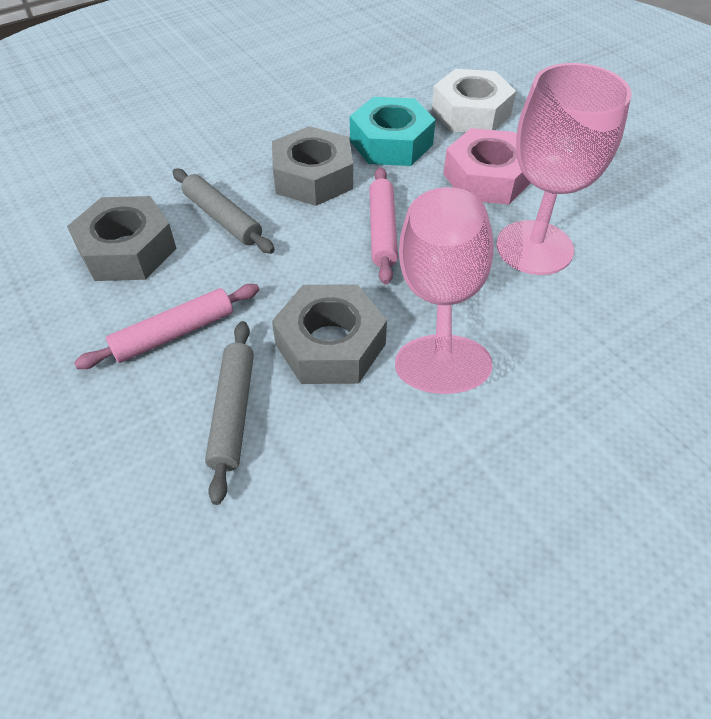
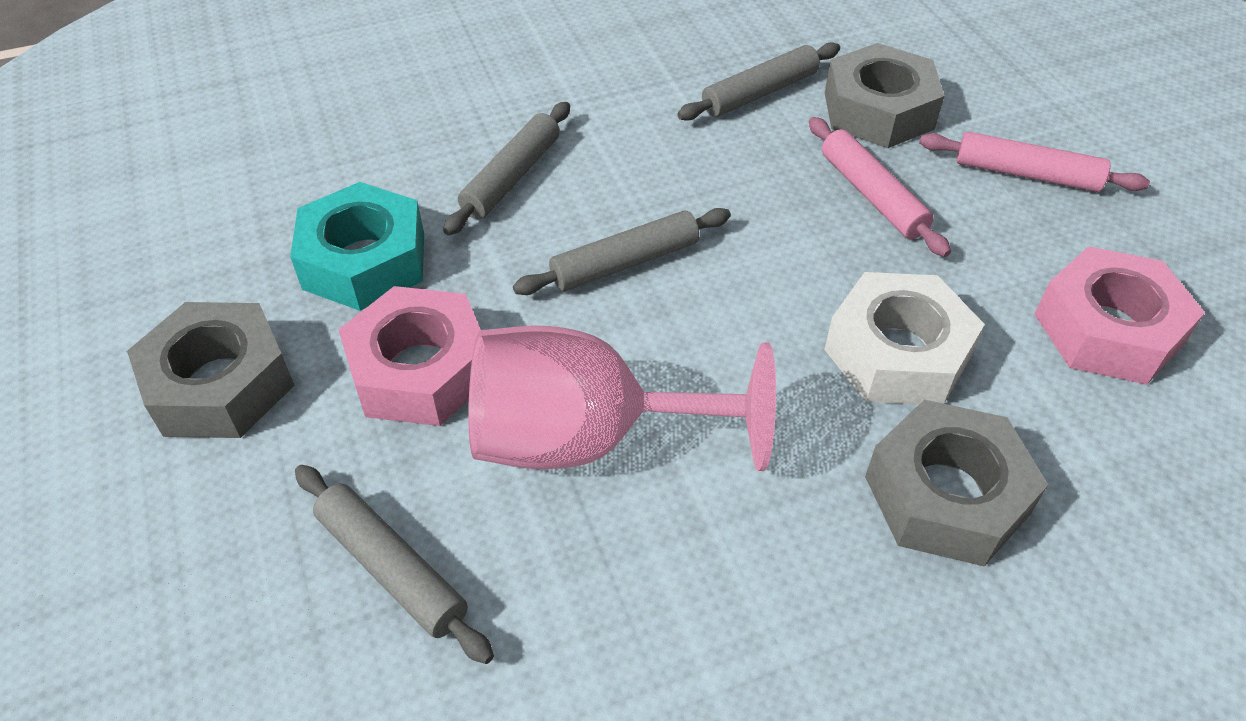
grey rolling pin: 2 -> 4
pink goblet: 2 -> 1
pink nut: 1 -> 2

